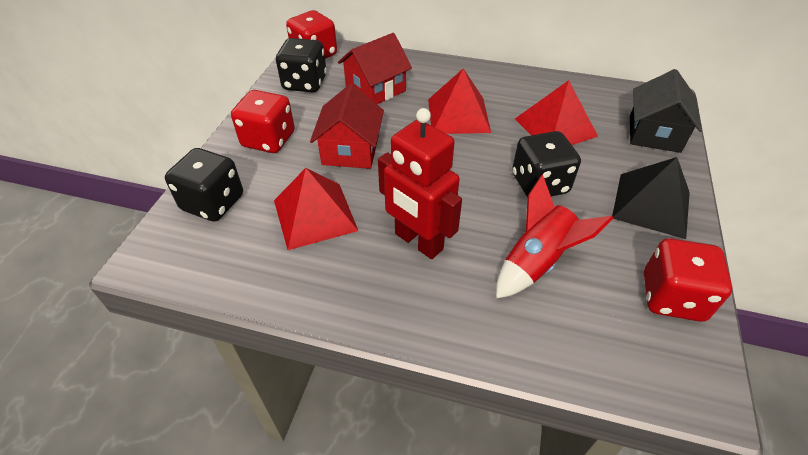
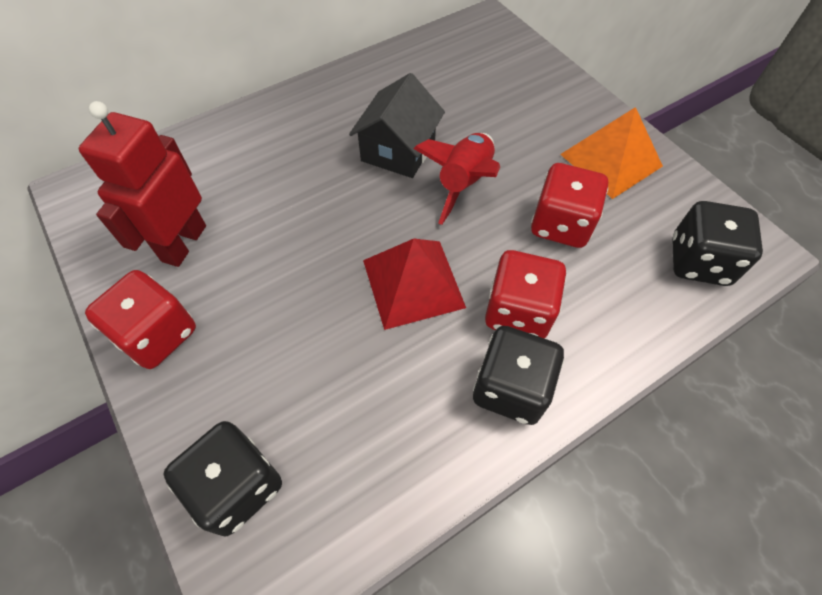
black pyramid: 1 -> 0
orange pyramid: 0 -> 1
red house: 2 -> 0
red pyramid: 3 -> 1

